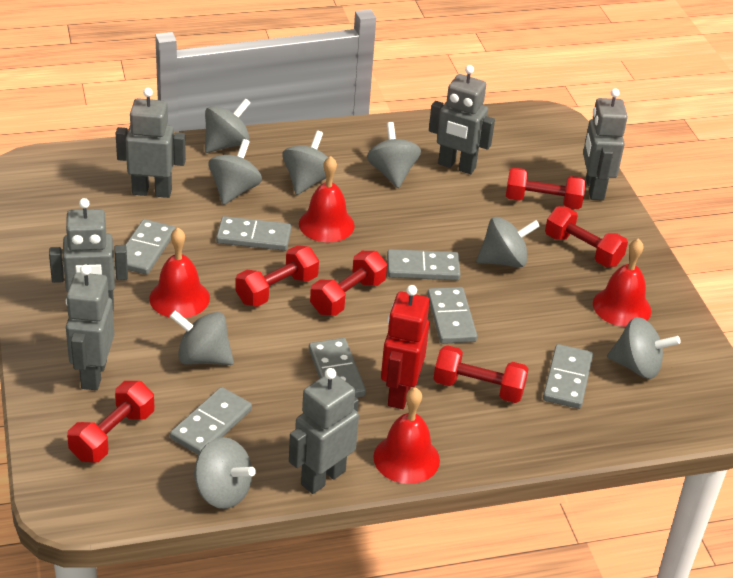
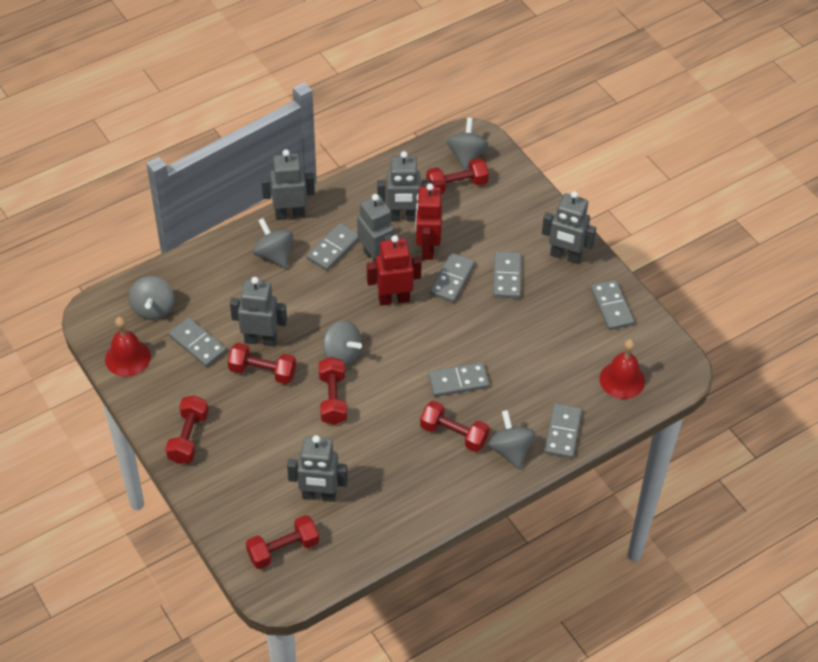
grey spinning top: 8 -> 5
red bell: 4 -> 2
red robot: 1 -> 2

